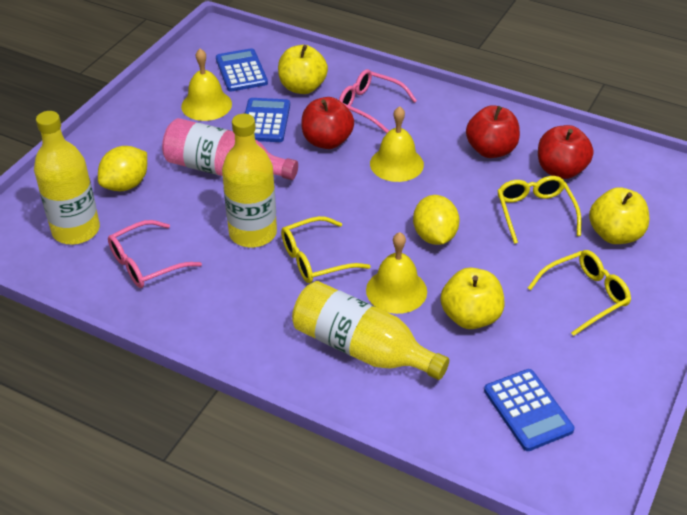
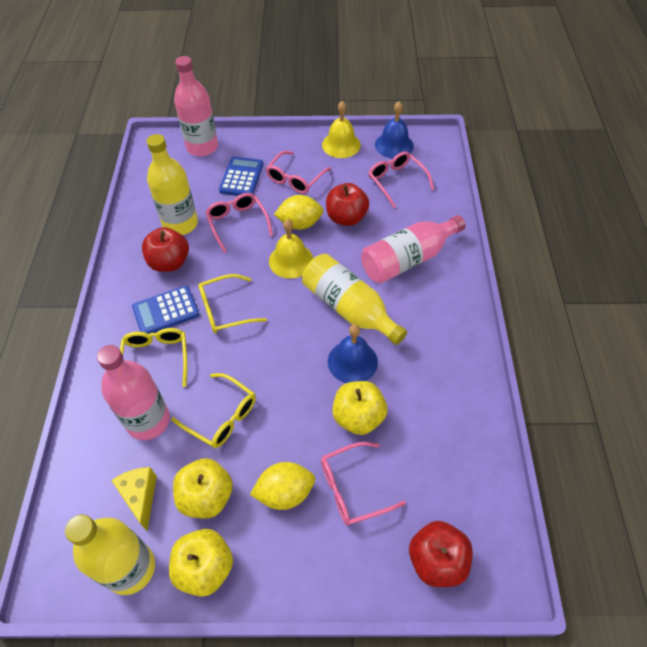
blue bell: 0 -> 2
blue calculator: 3 -> 2
pink bottle: 1 -> 3
pink glasses: 2 -> 4
yellow bell: 3 -> 2
yellow cheese: 0 -> 1

